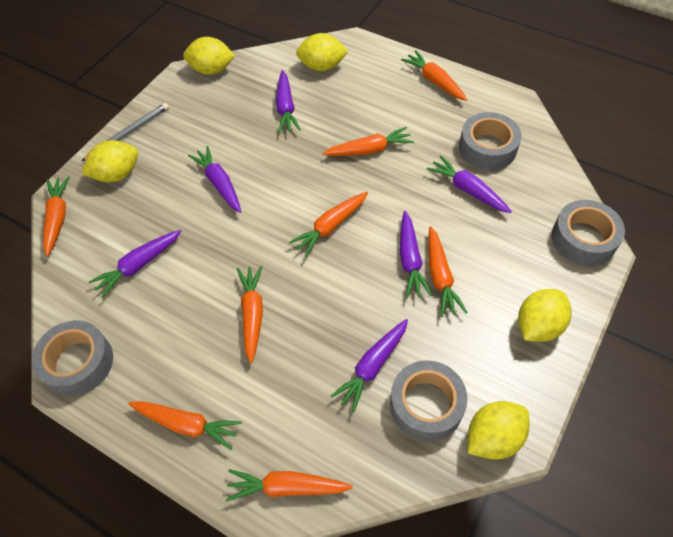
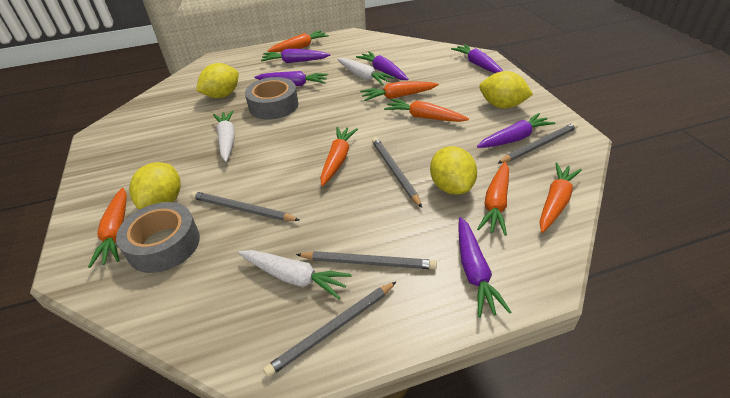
grey pencil: 1 -> 5
grey tape: 4 -> 2
orange carrot: 8 -> 7
white carrot: 0 -> 3
yellow lemon: 5 -> 4

